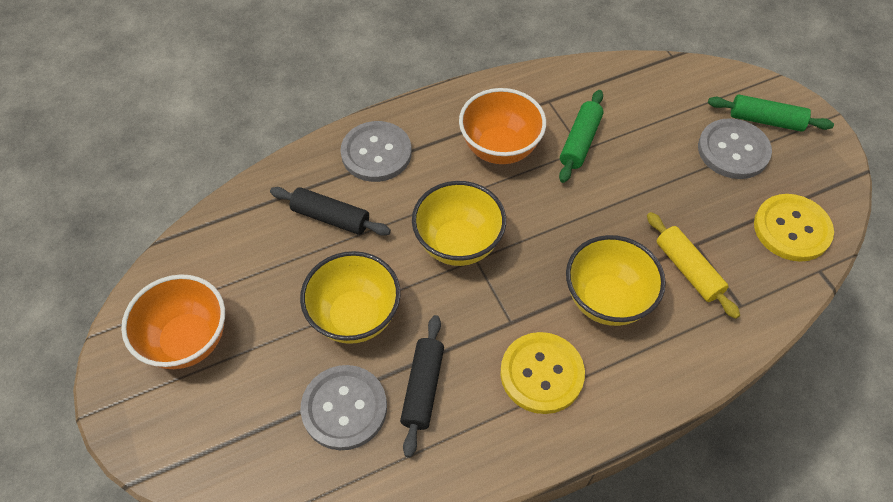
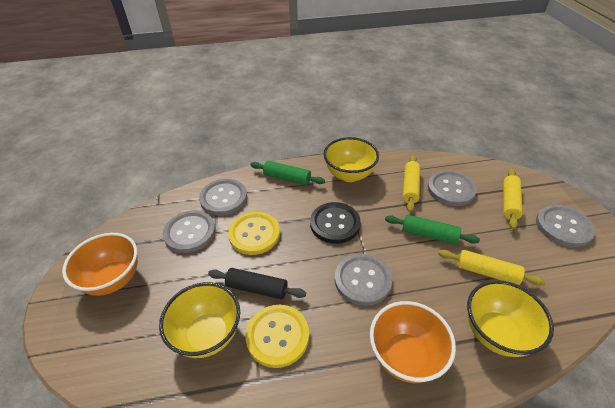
black button: 0 -> 1
black rolling pin: 2 -> 1
grey button: 3 -> 5
yellow rolling pin: 1 -> 3

